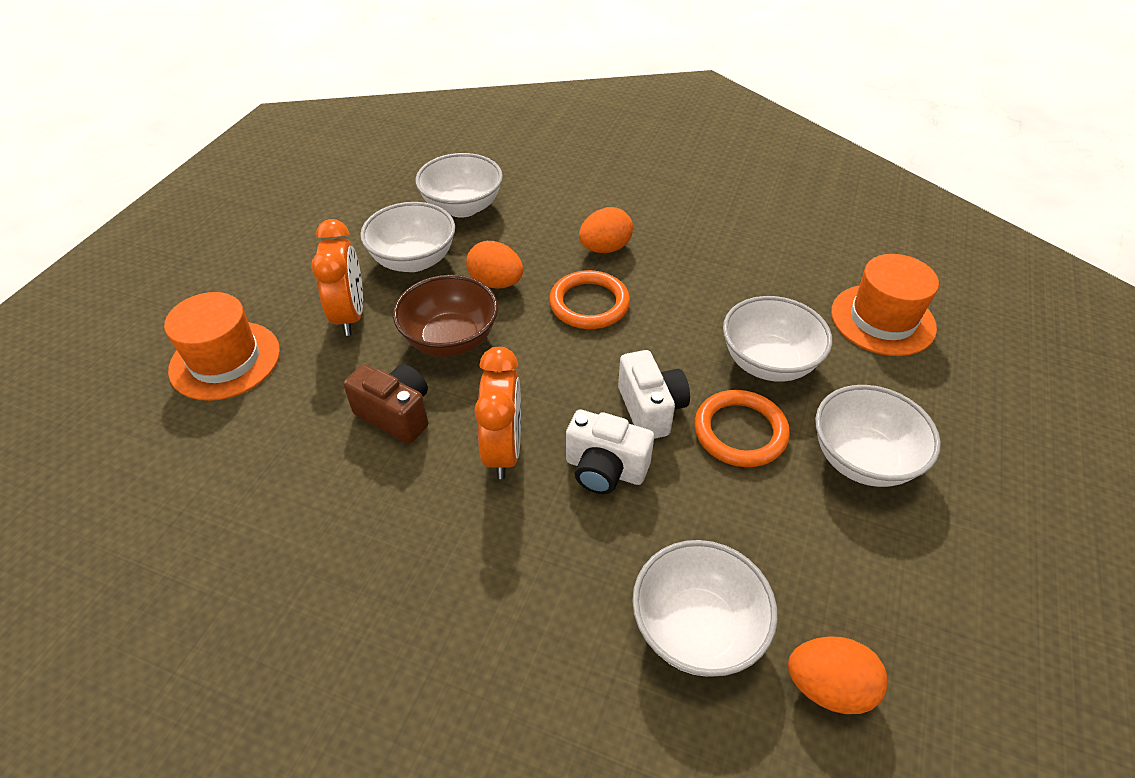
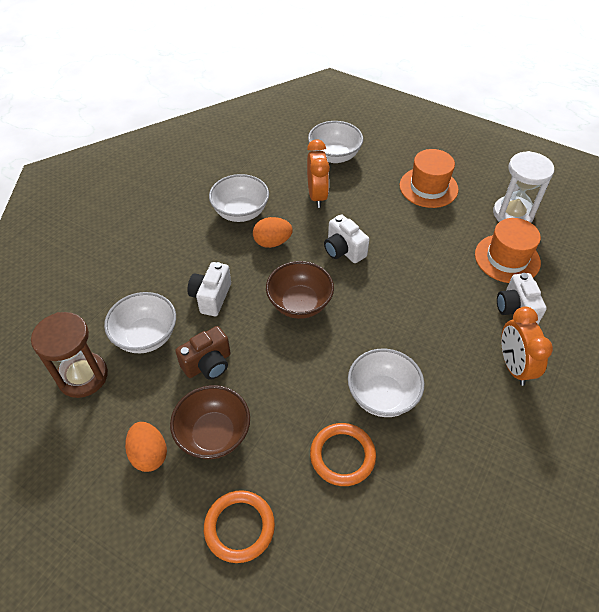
brown bowl: 1 -> 2
brown hourglass: 0 -> 1
orange egg: 3 -> 2
white bowl: 5 -> 4
white camera: 2 -> 3
white hourglass: 0 -> 1

